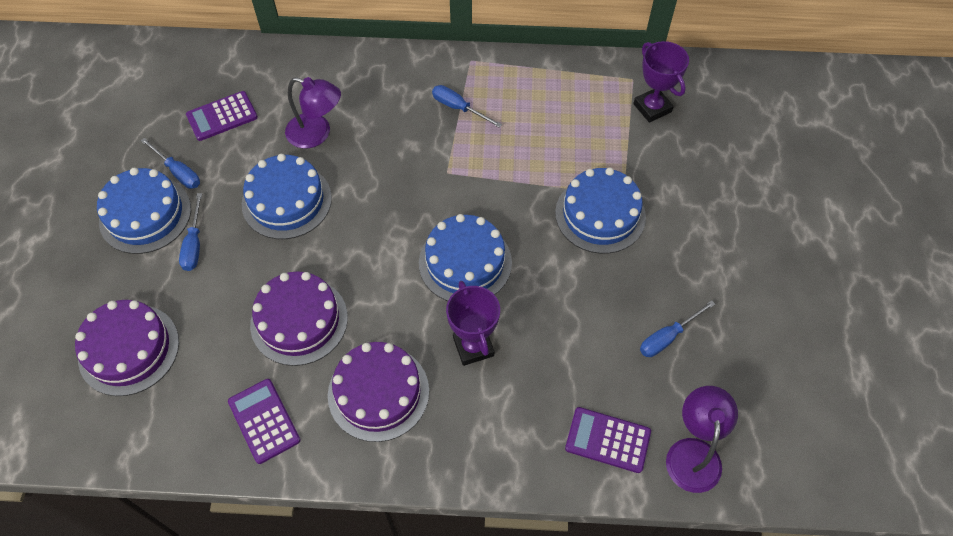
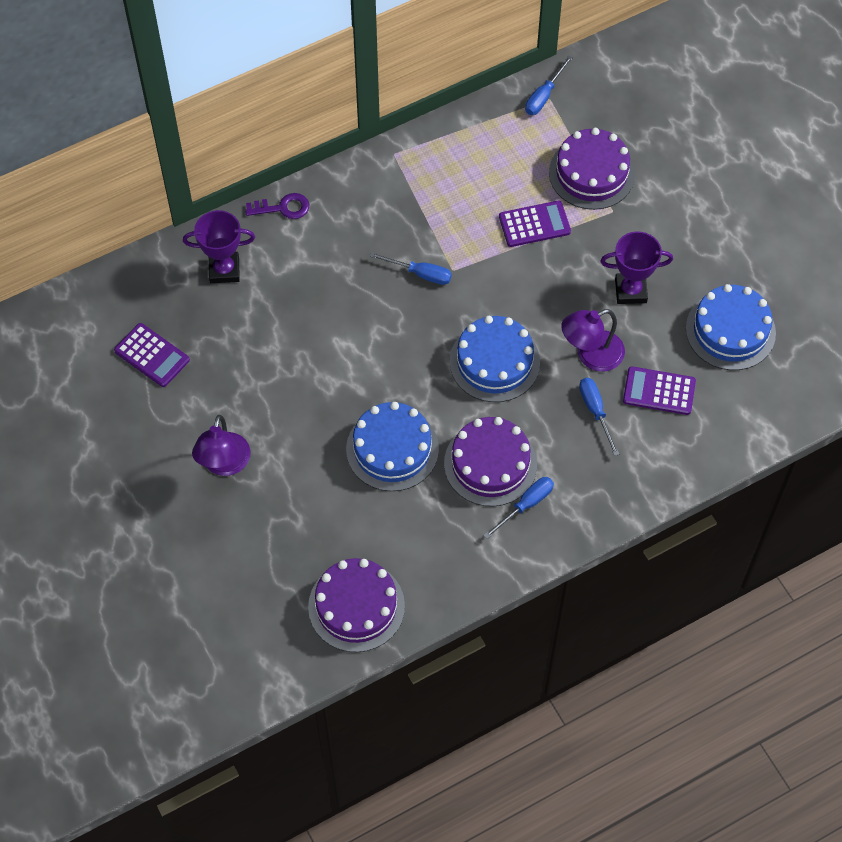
blue cake: 4 -> 3
purple key: 0 -> 1

